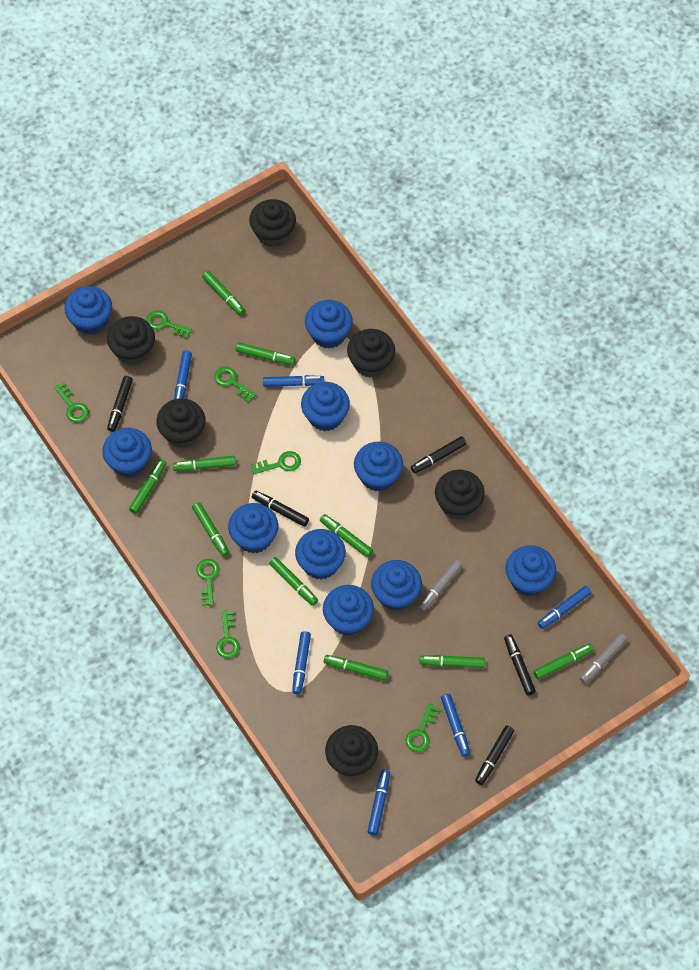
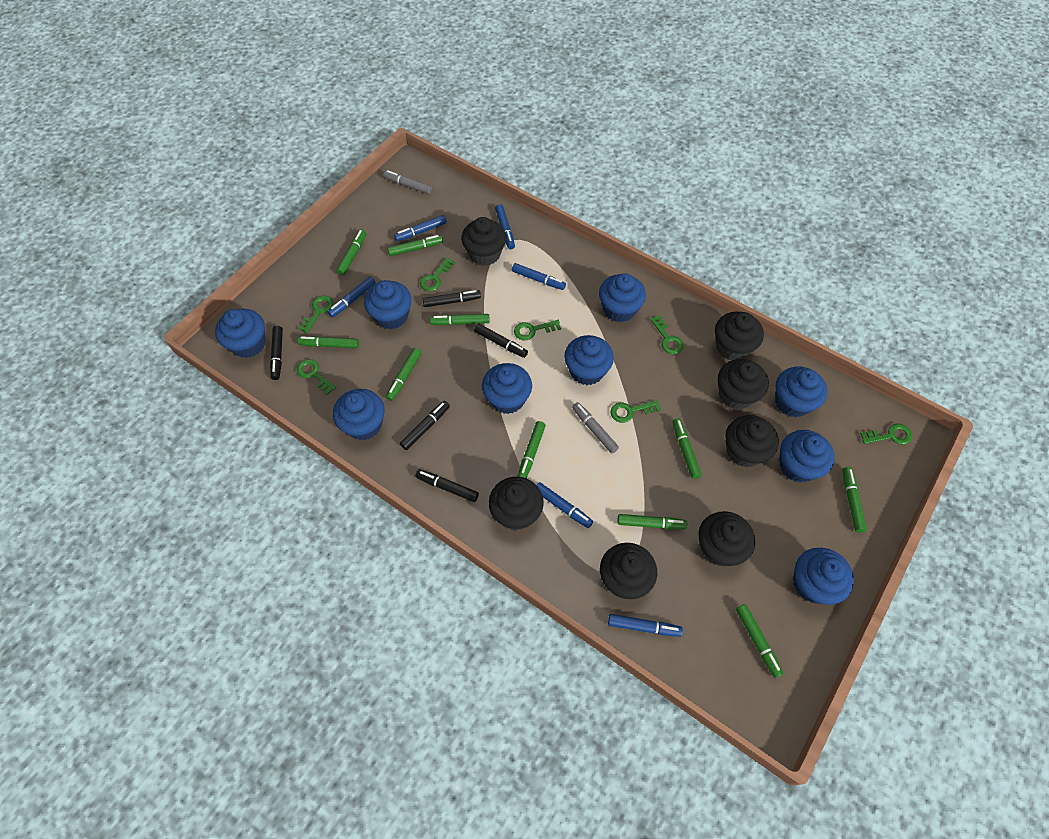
black cupcake: 6 -> 7
blue cupcake: 10 -> 9

